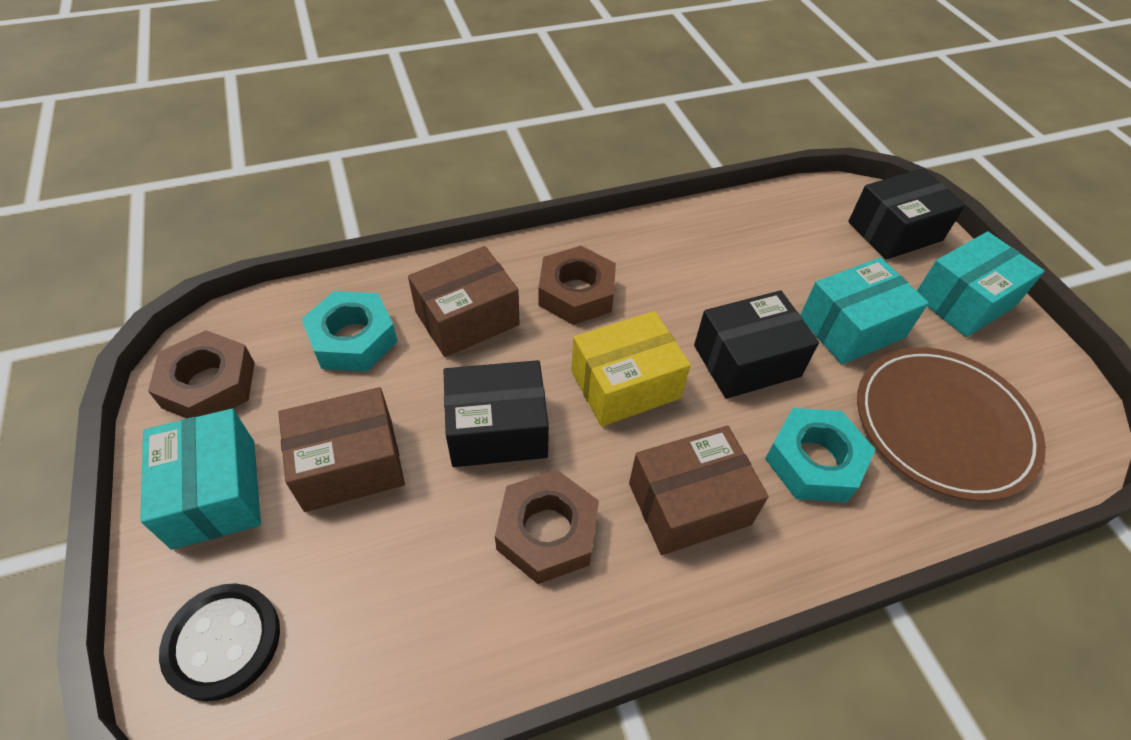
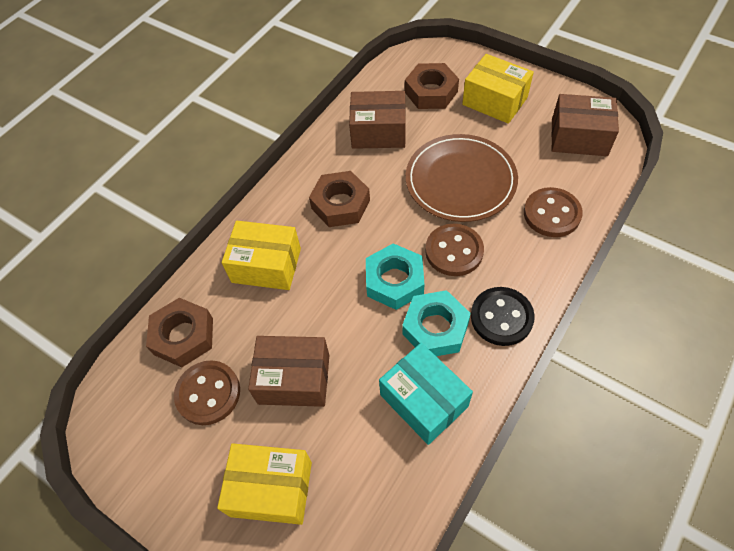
black box: 3 -> 0
brown button: 0 -> 3
turquoise box: 3 -> 1
yellow box: 1 -> 3

